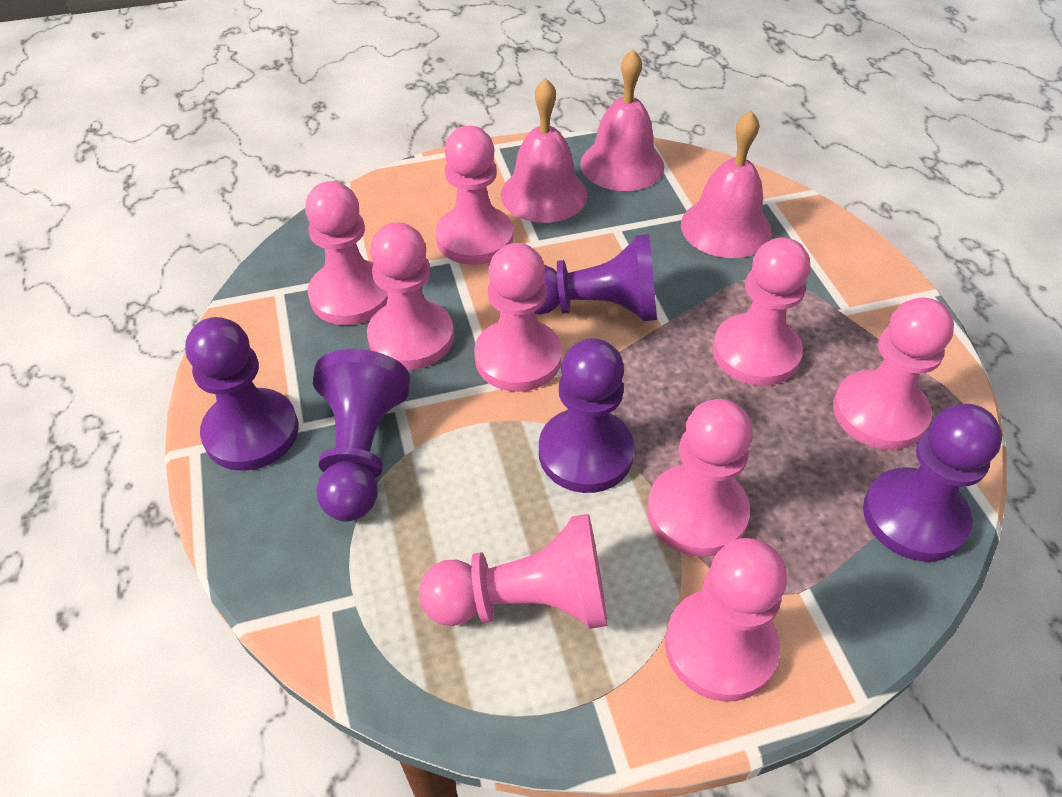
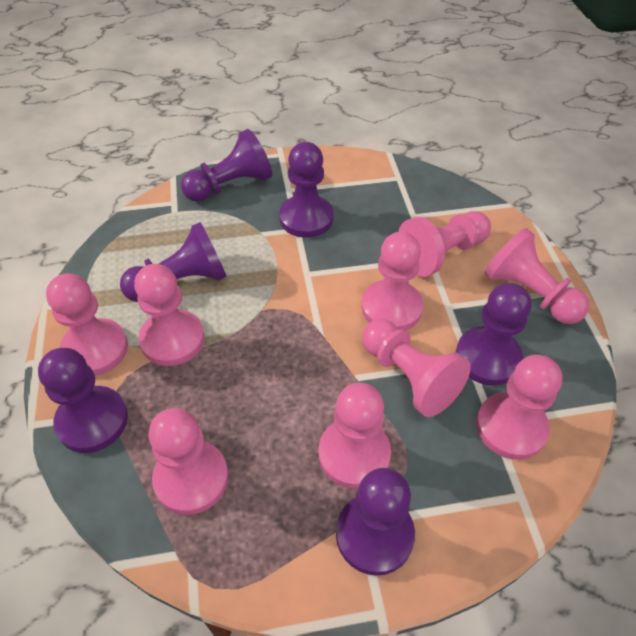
pink bell: 3 -> 0
purple pawn: 5 -> 6

